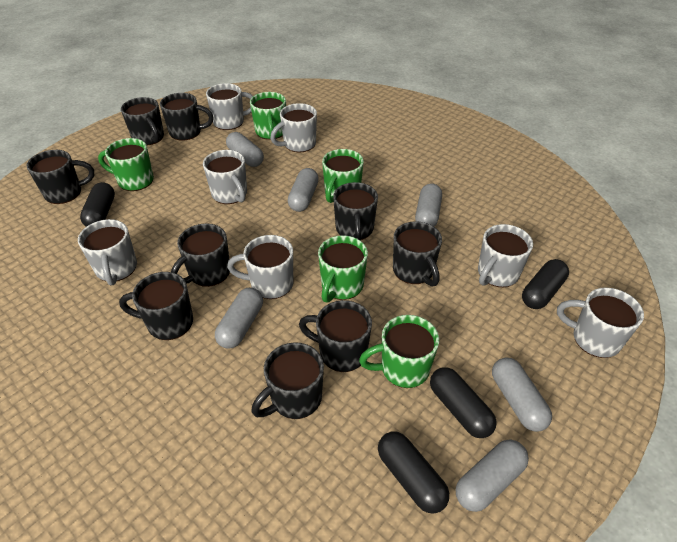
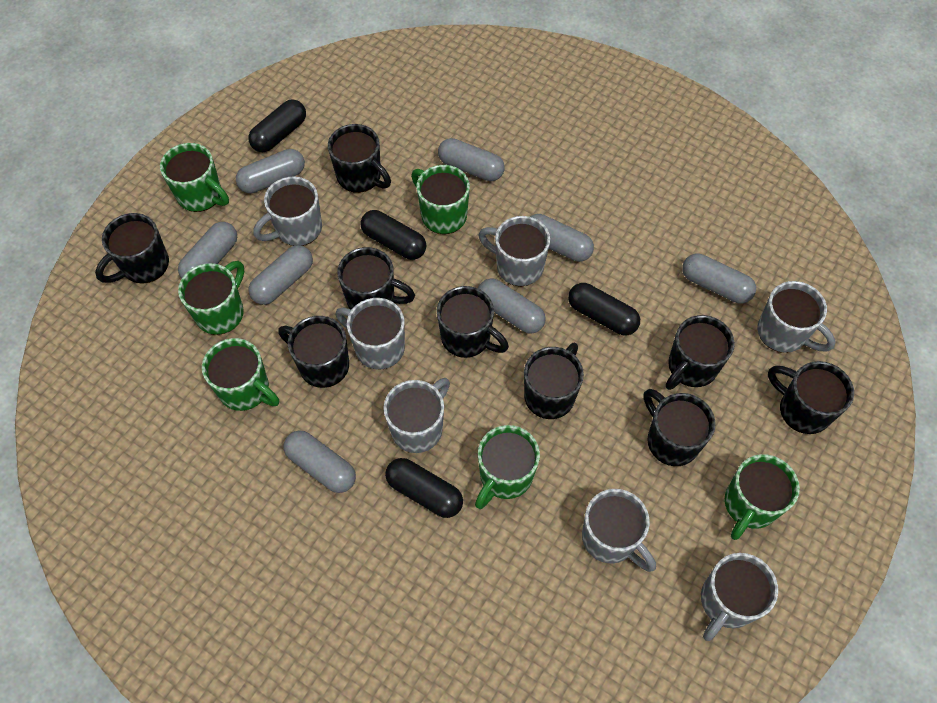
green mug: 5 -> 6
grey capsule: 6 -> 8

